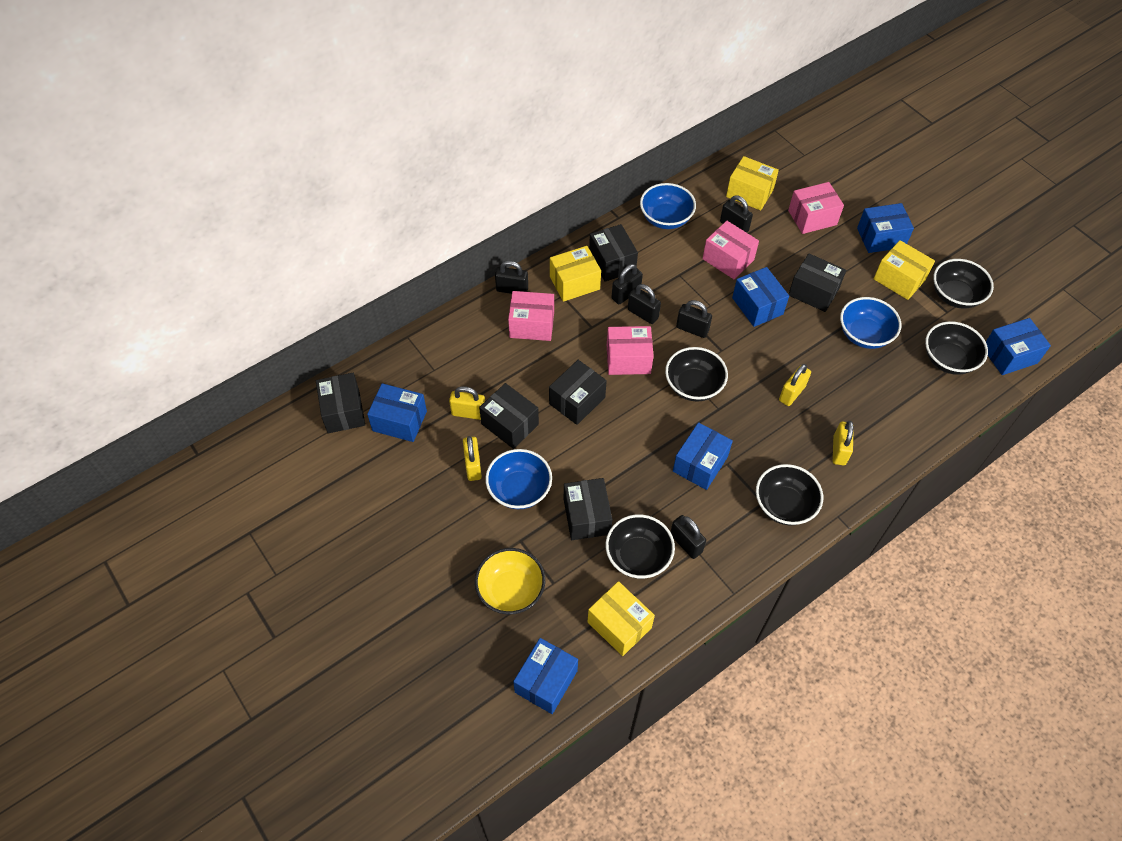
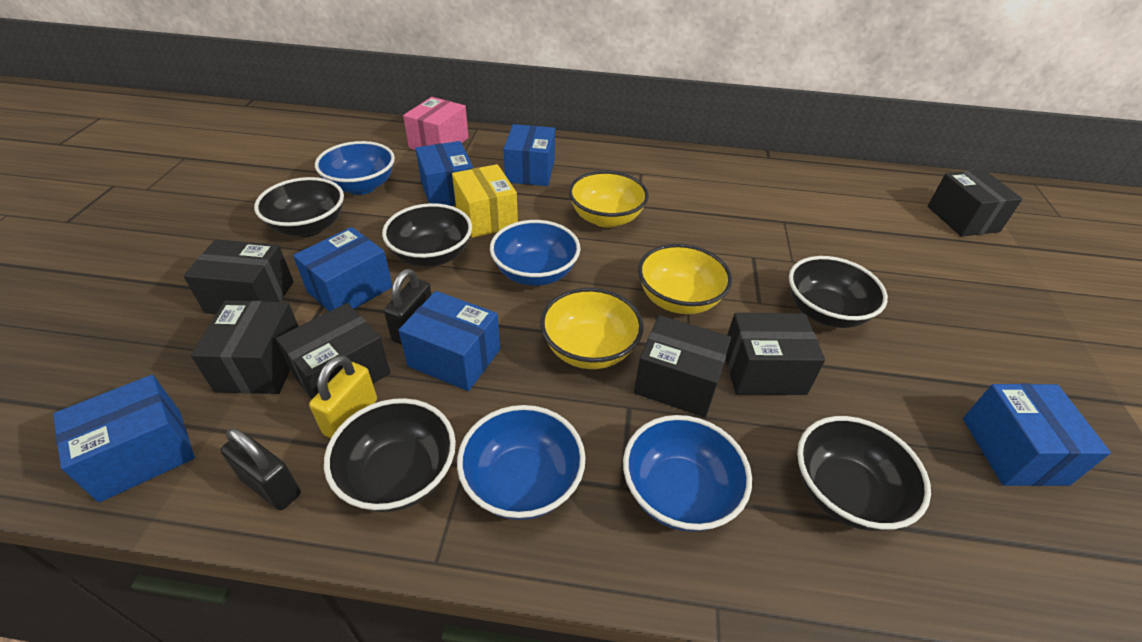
black padlock: 6 -> 2
blue bowl: 3 -> 4
pink box: 4 -> 1
yellow bowl: 1 -> 3
yellow box: 4 -> 1
yellow padlock: 4 -> 1

